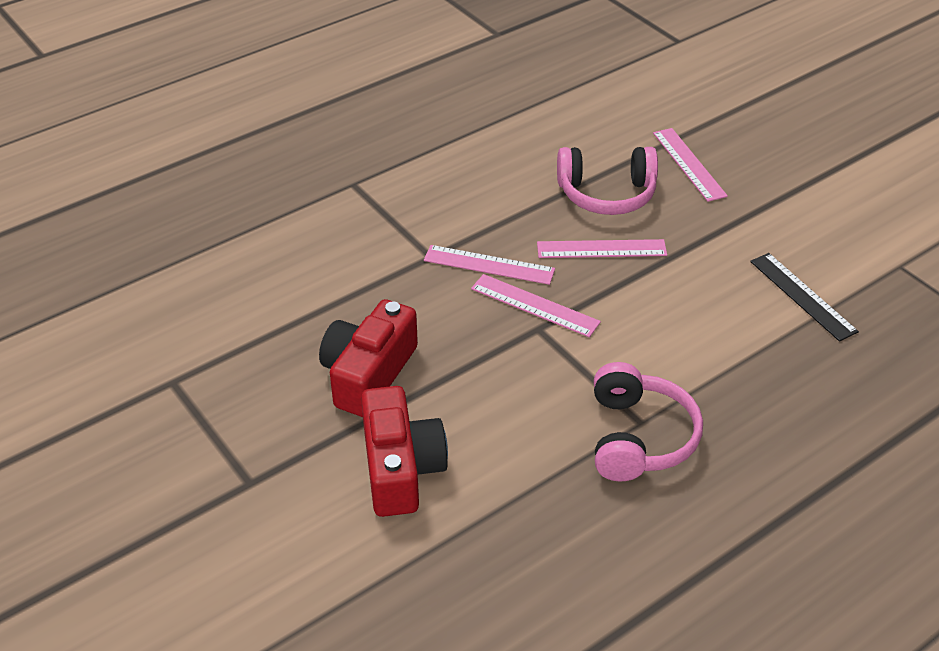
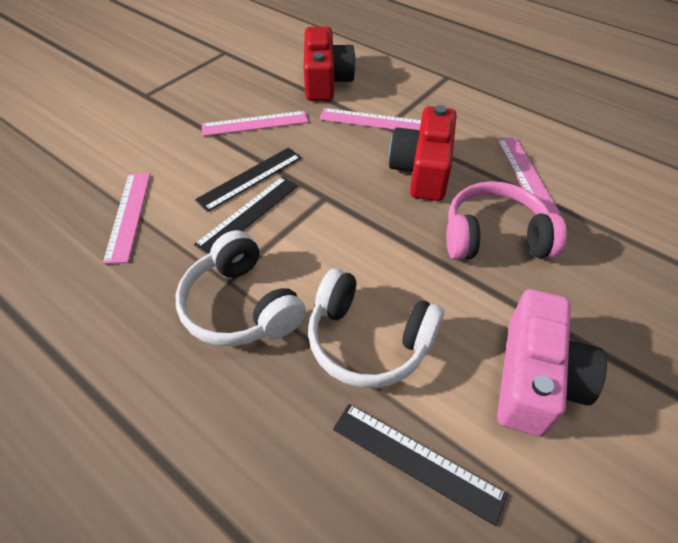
black ruler: 1 -> 3
pink camera: 0 -> 1
pink headphones: 2 -> 1
white headphones: 0 -> 2

